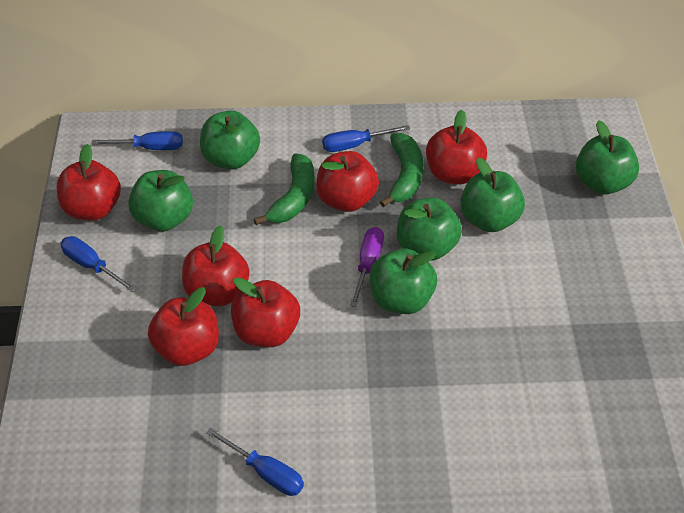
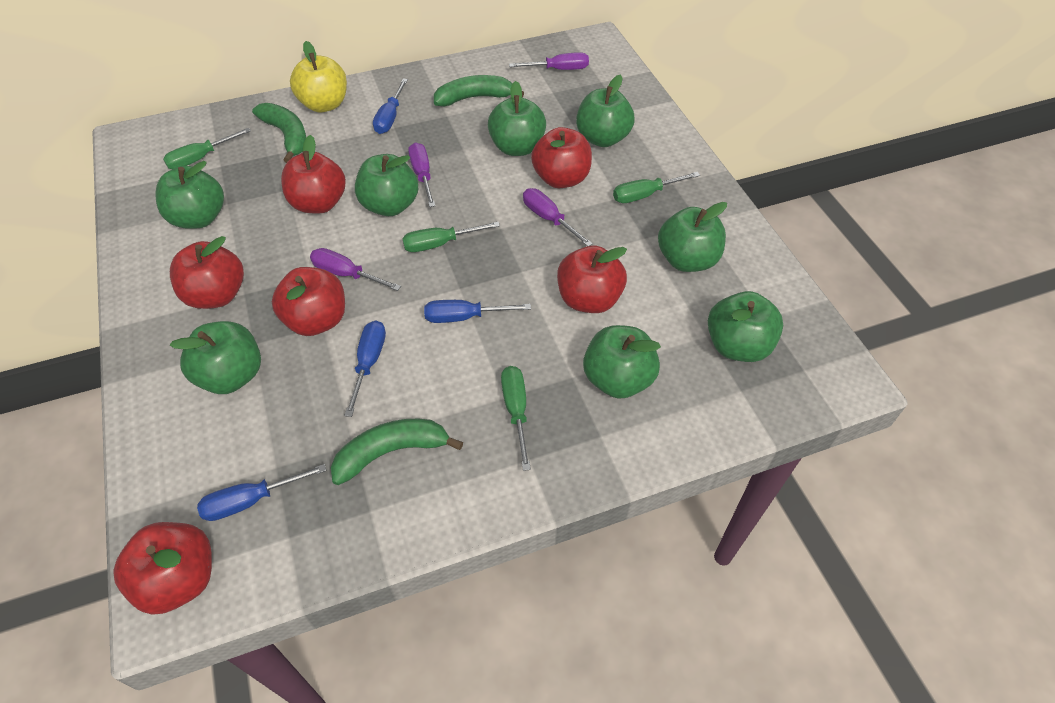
green apple: 6 -> 8
green banana: 2 -> 3
green screwdriver: 0 -> 4
purple screwdriver: 1 -> 4
yellow apple: 0 -> 1

